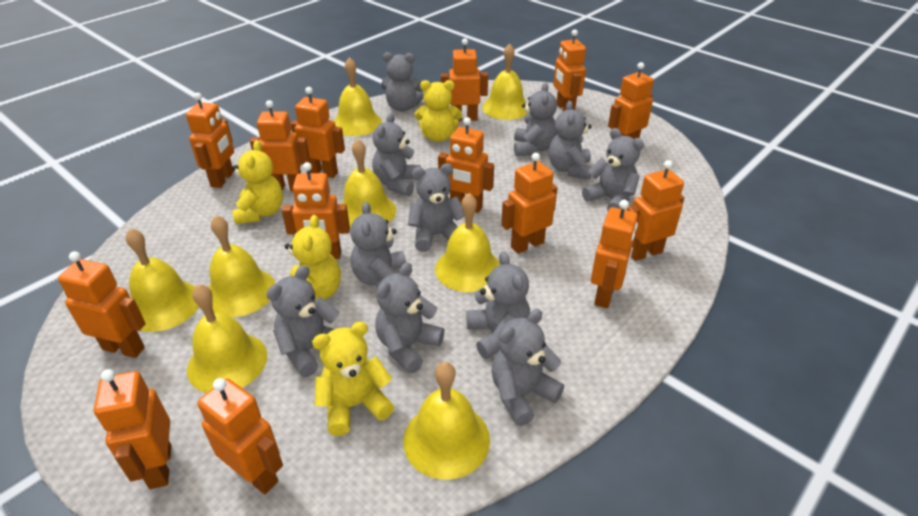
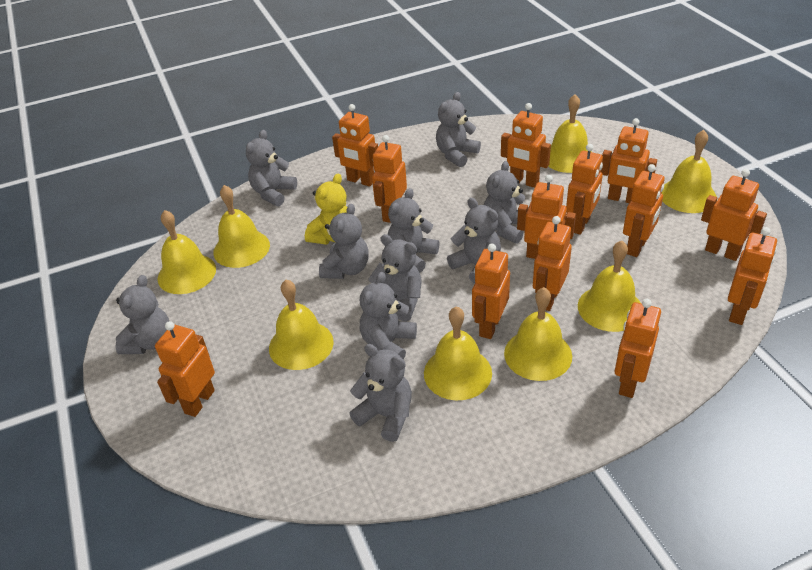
grey teddy bear: 11 -> 10
orange robot: 14 -> 13
yellow teddy bear: 4 -> 1

